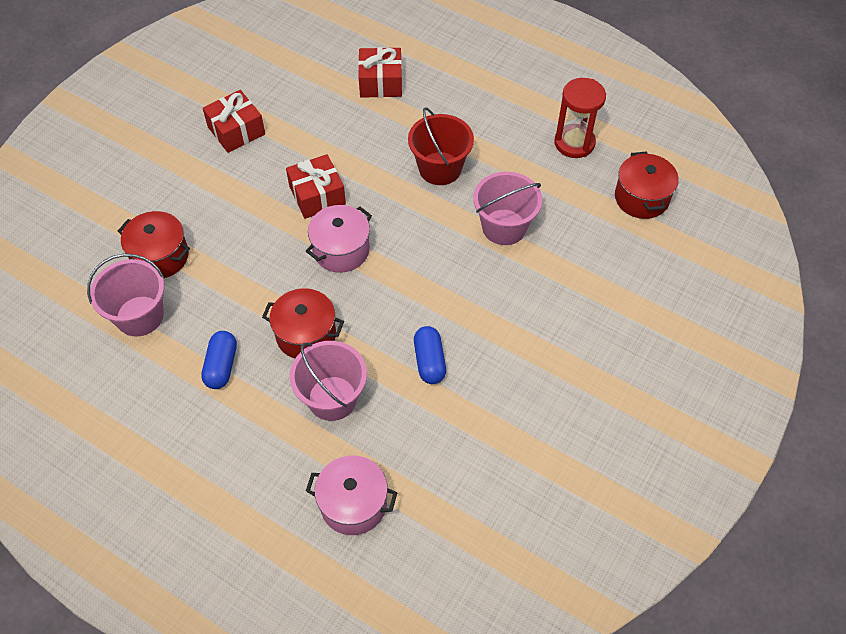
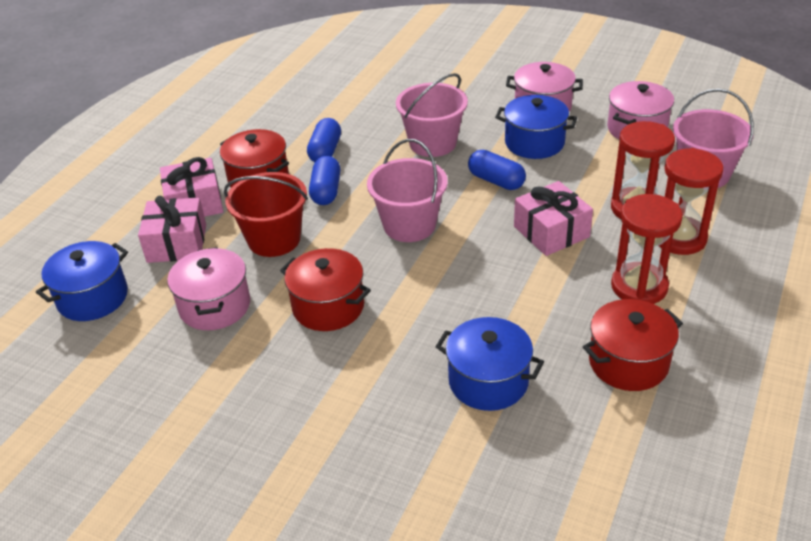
blue capsule: 2 -> 3
blue pot: 0 -> 3
pink gift: 0 -> 3
pink pot: 2 -> 3
red gift: 3 -> 0
red hourglass: 1 -> 3

